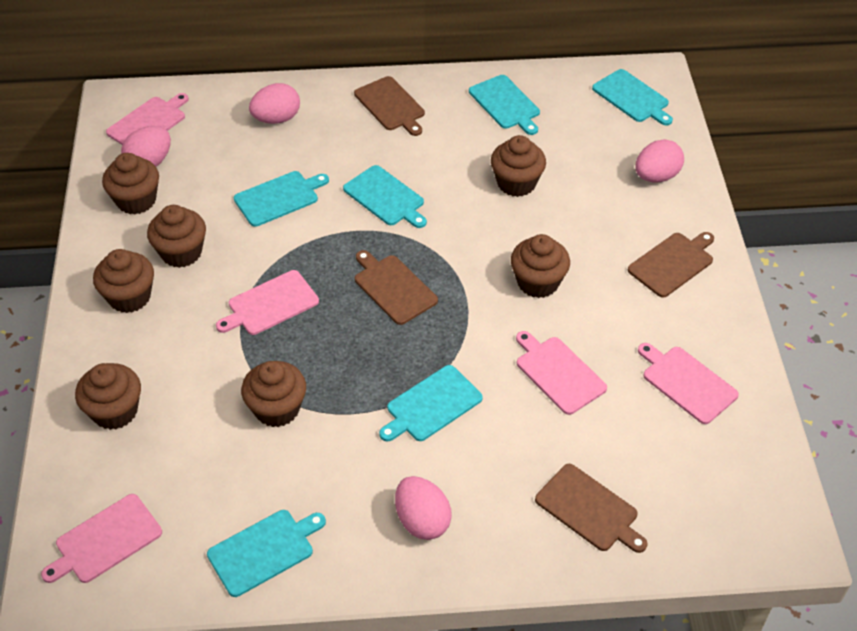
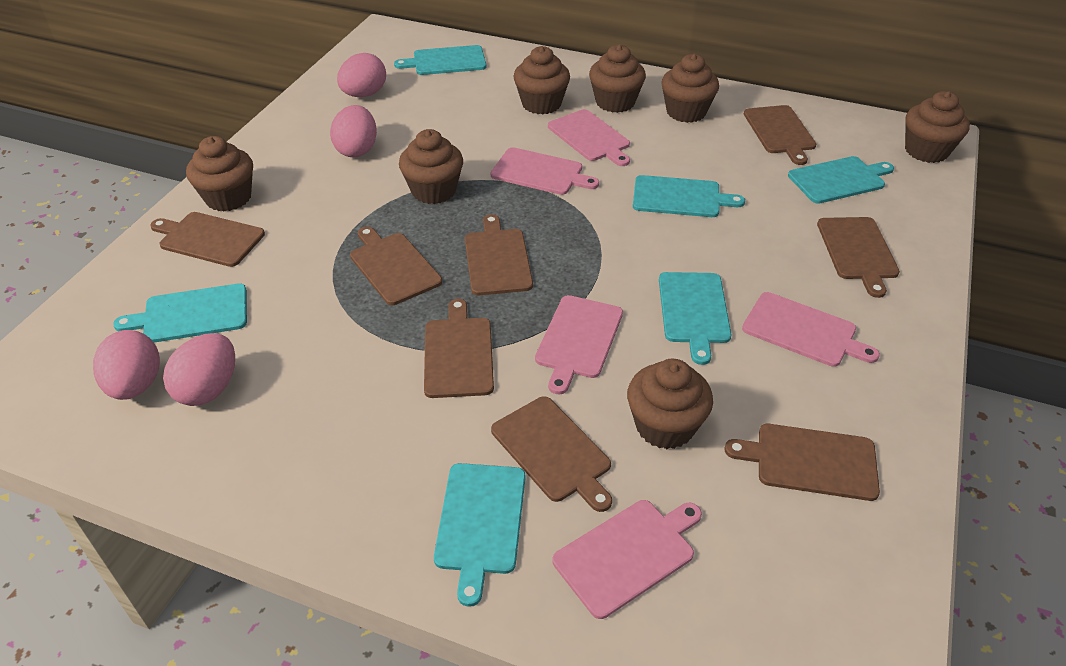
brown cutting board: 4 -> 8

